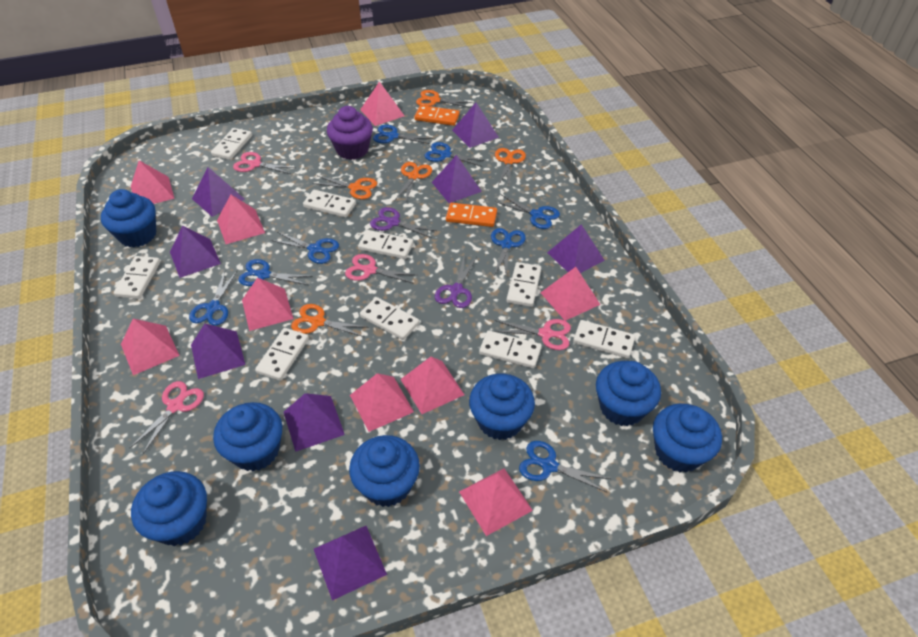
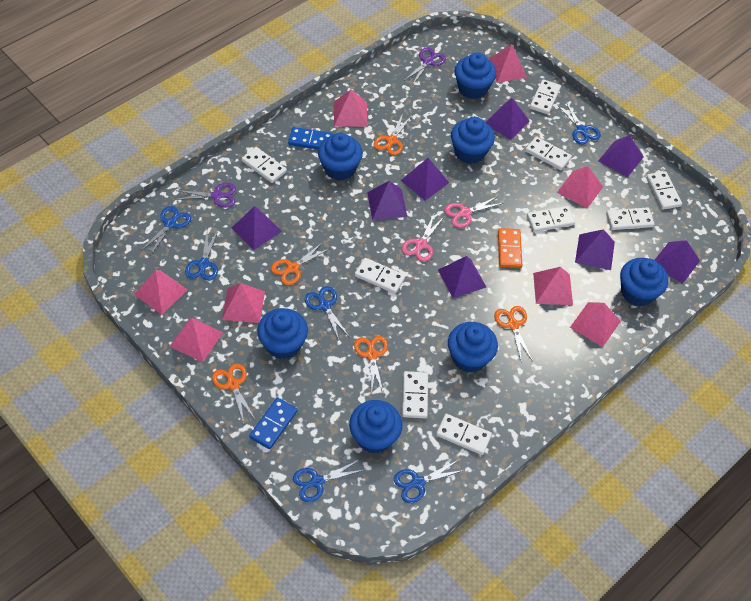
blue domino: 0 -> 2
blue scissors: 8 -> 6
orange domino: 2 -> 1
pink pyramid: 9 -> 8
pink scissors: 4 -> 2
purple cupcake: 1 -> 0

